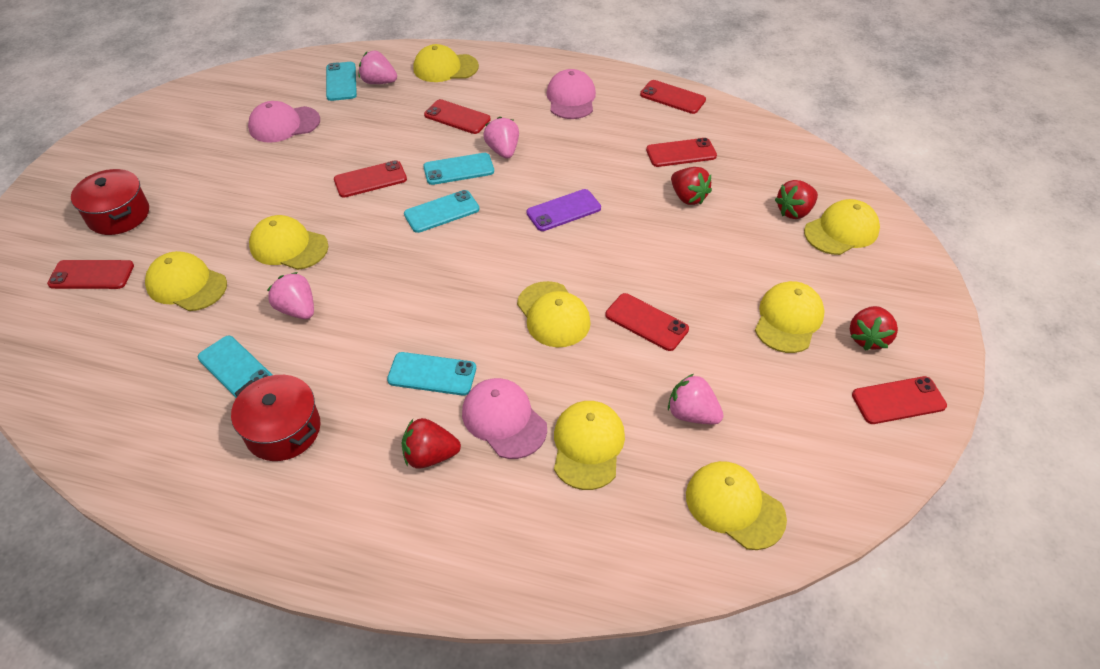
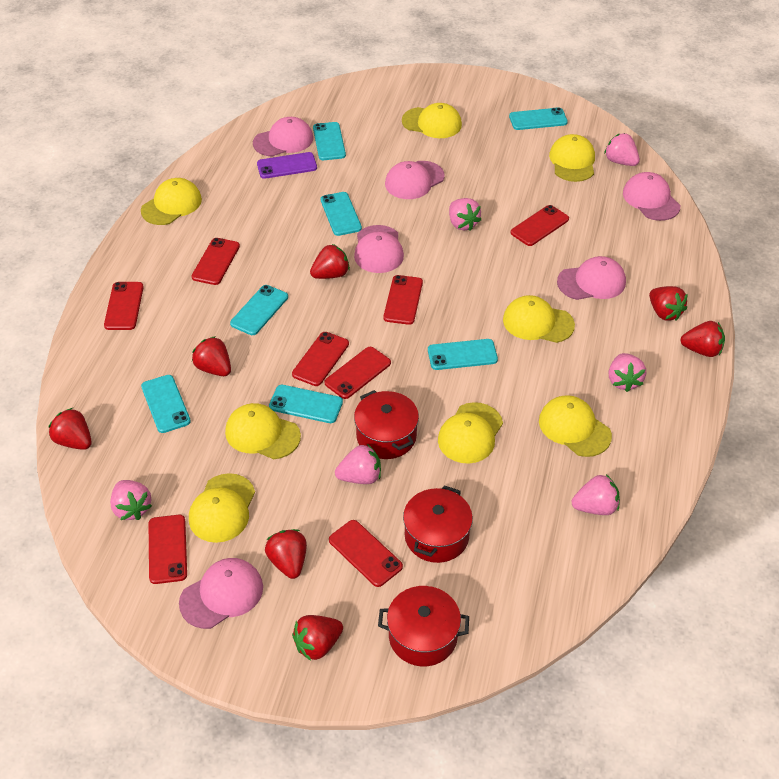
pink cap: 3 -> 6
pink strawberry: 4 -> 6
red phone: 7 -> 8
red pot: 2 -> 3
red strawberry: 4 -> 7
turquoise phone: 5 -> 7

